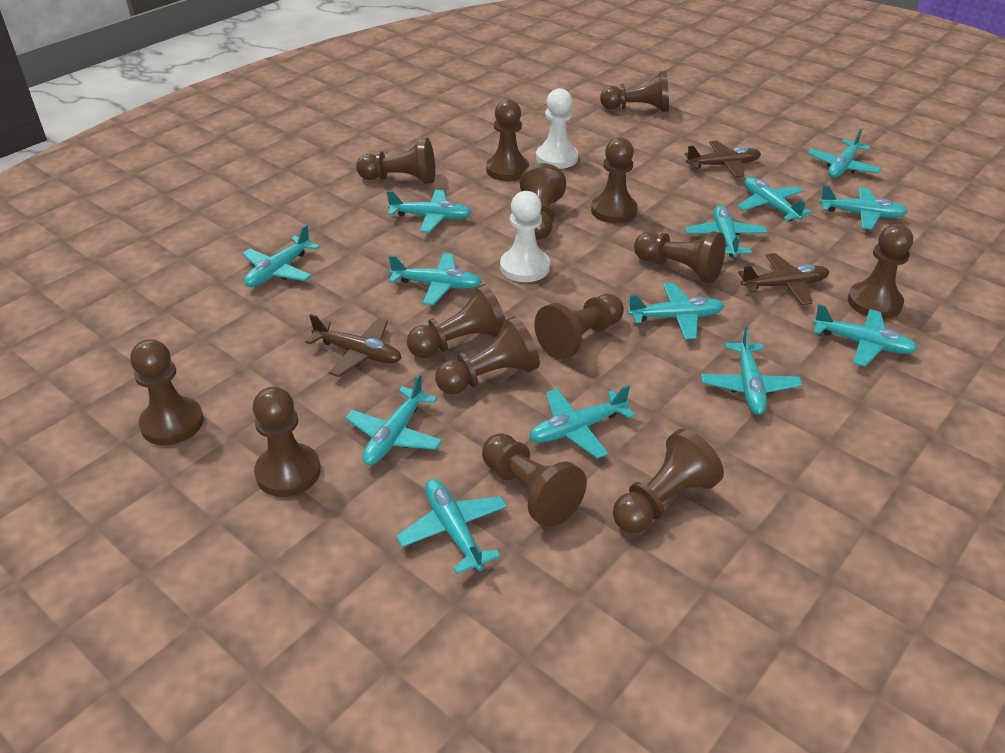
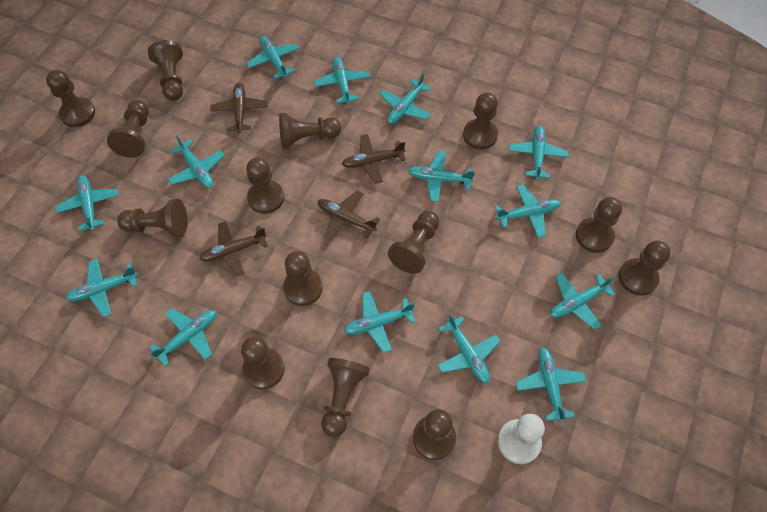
brown plane: 3 -> 4
turquoise plane: 13 -> 14
white pawn: 2 -> 1

